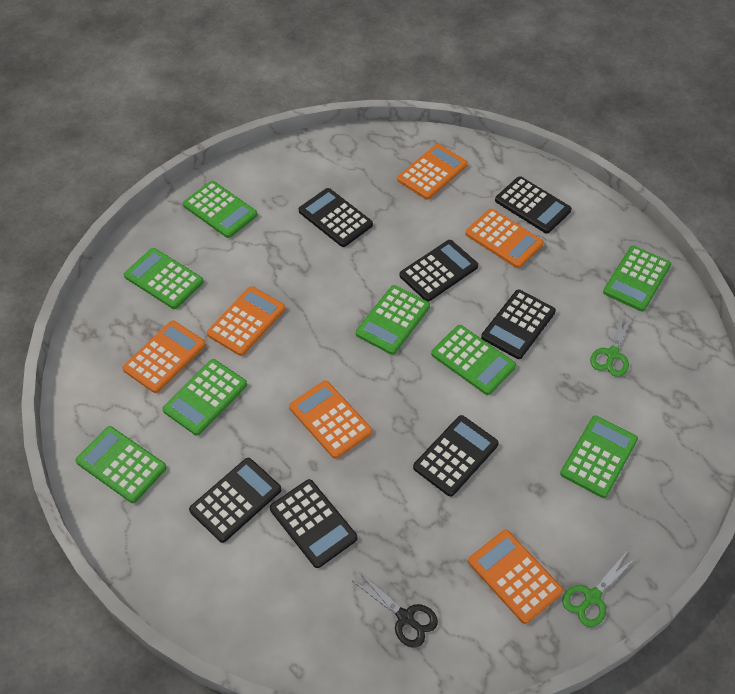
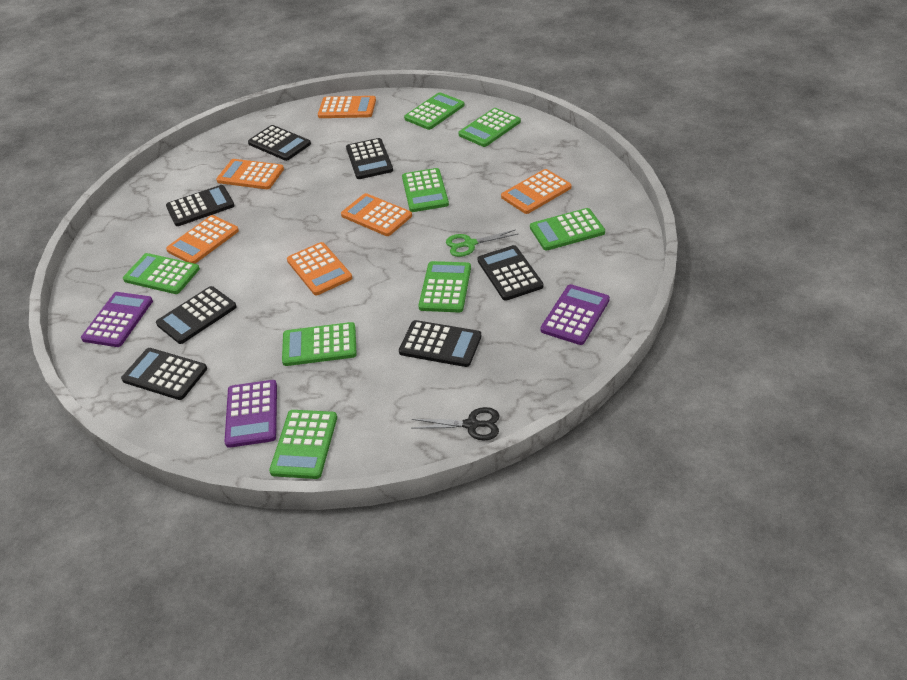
green scissors: 2 -> 1
purple calculator: 0 -> 3

